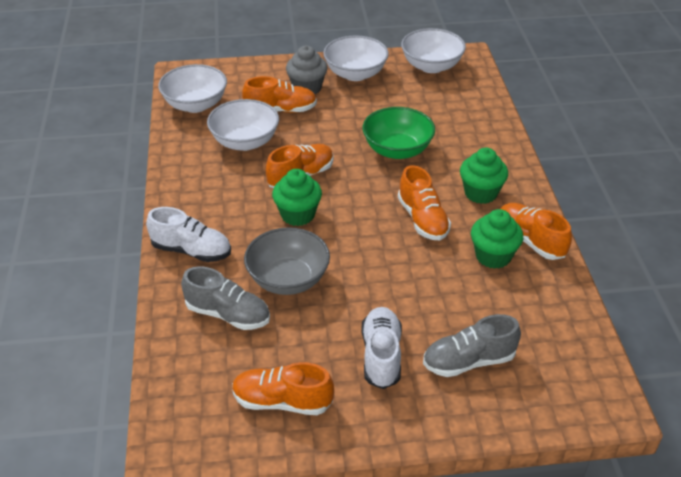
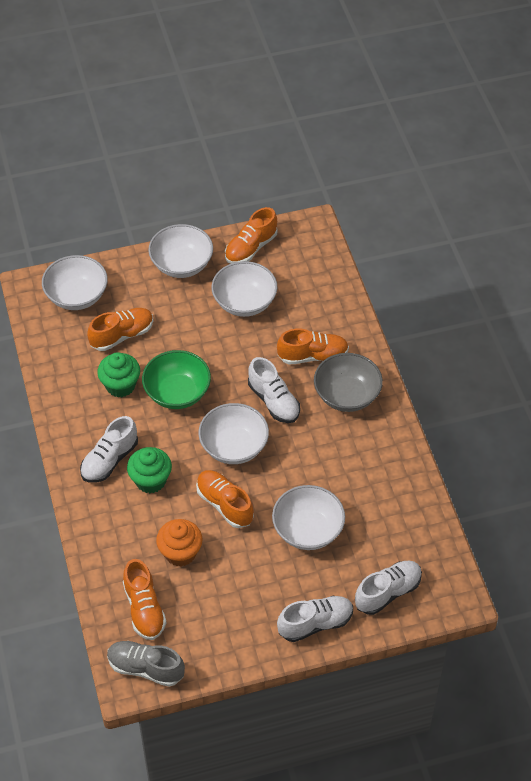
green cupcake: 3 -> 2
grey cupcake: 1 -> 0
grey shoe: 2 -> 1
orange cupcake: 0 -> 1
white bowl: 4 -> 5
white shoe: 2 -> 4

